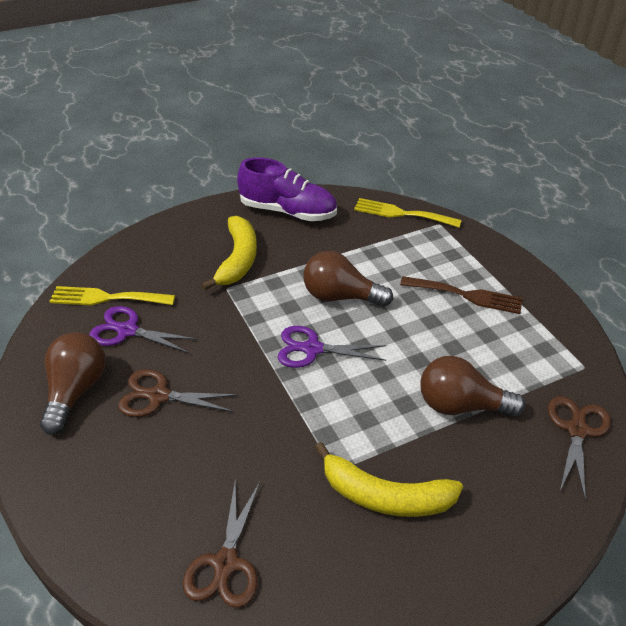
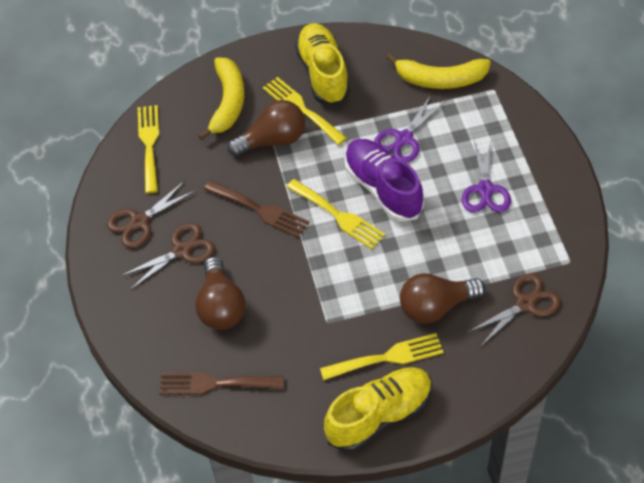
brown fork: 1 -> 2
yellow fork: 2 -> 4
yellow shoe: 0 -> 2

